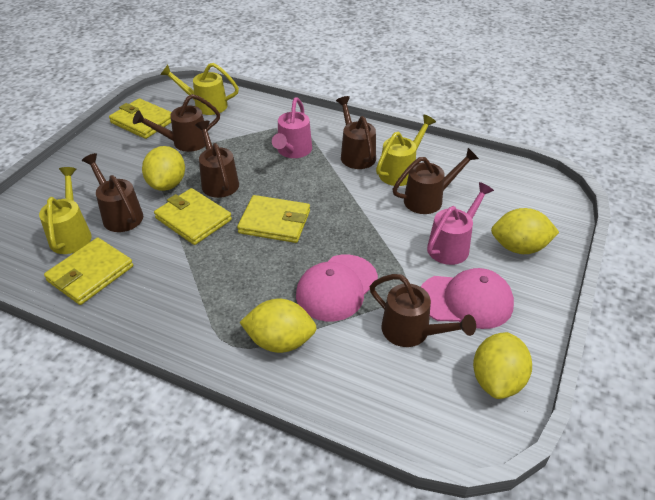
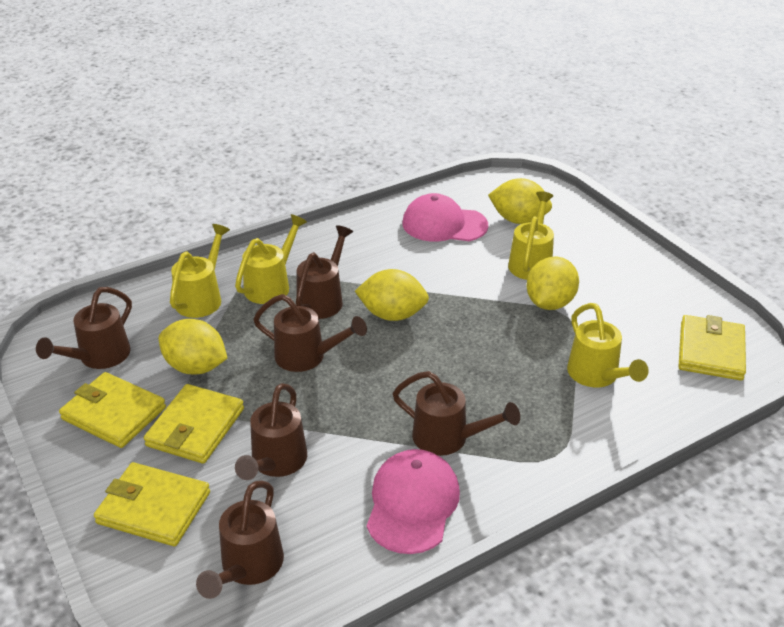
pink watering can: 2 -> 0
yellow watering can: 3 -> 4

